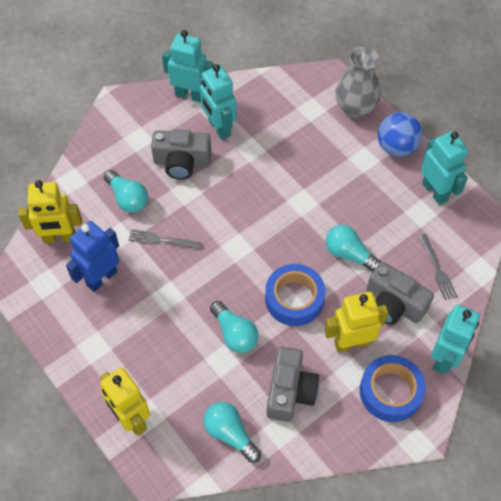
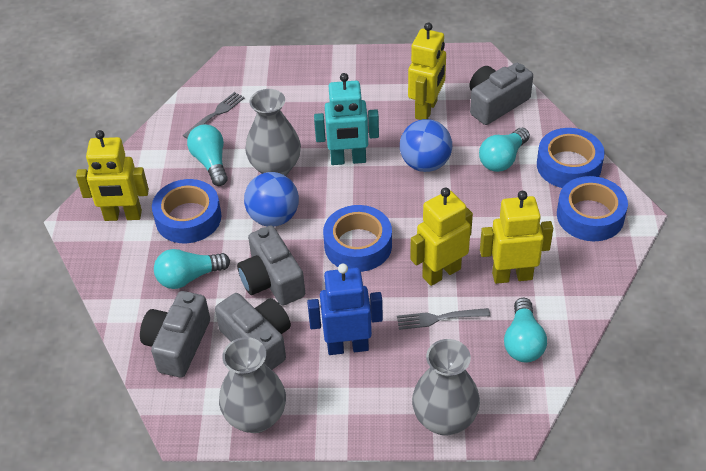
blue ball: 1 -> 2
blue tape: 2 -> 4
grey camera: 3 -> 4
grey vase: 1 -> 3
turquoise robot: 4 -> 1
yellow robot: 3 -> 4

